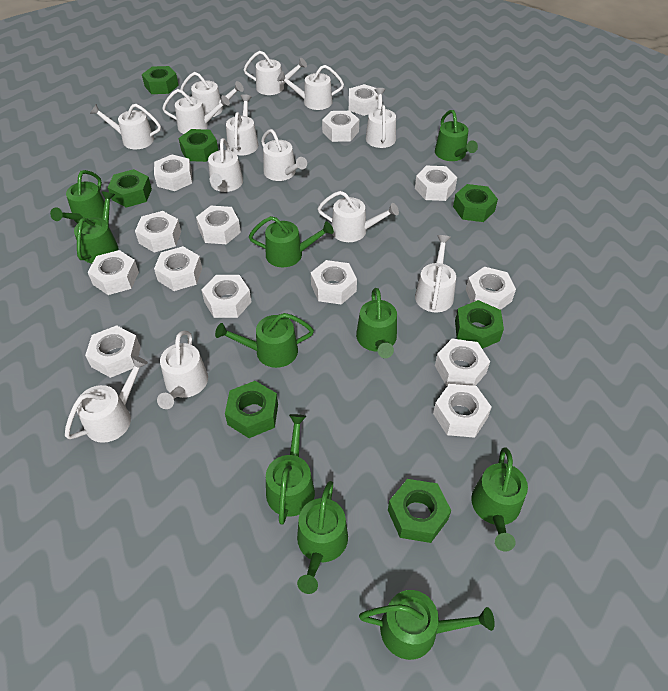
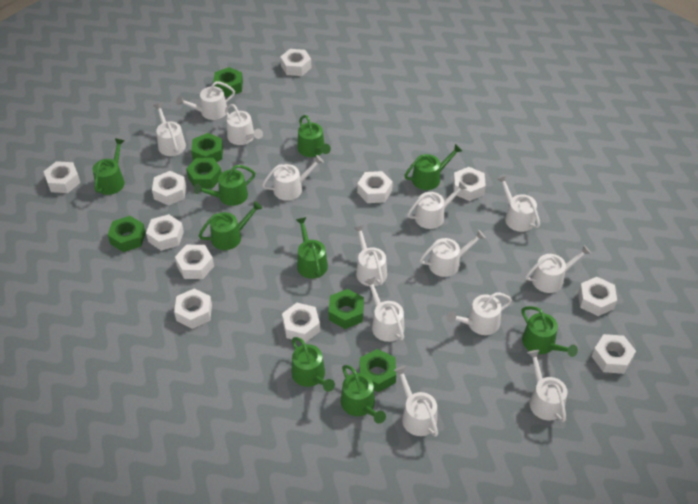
green nut: 7 -> 6
green watering can: 10 -> 9
white nut: 14 -> 11

